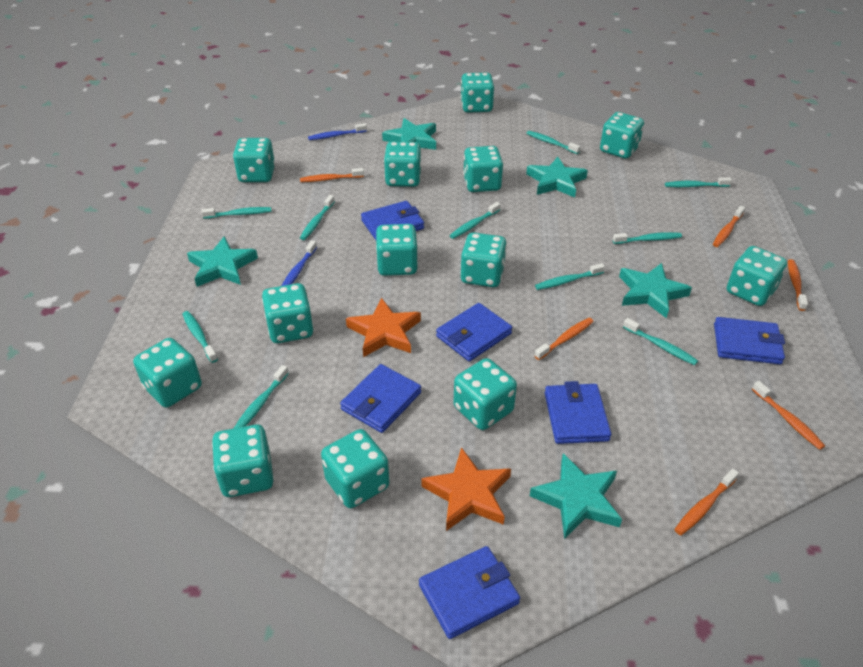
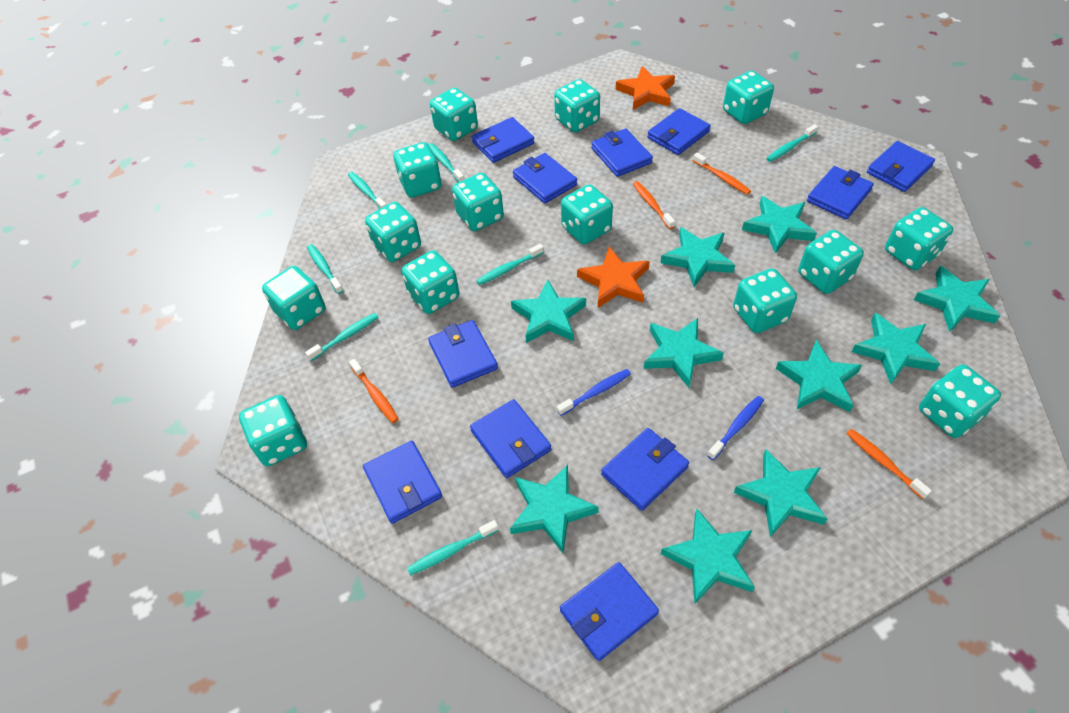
blue wallet: 6 -> 11
orange toothbrush: 6 -> 4
turquoise dice: 13 -> 14
turquoise star: 5 -> 10
turquoise toothbrush: 10 -> 7

